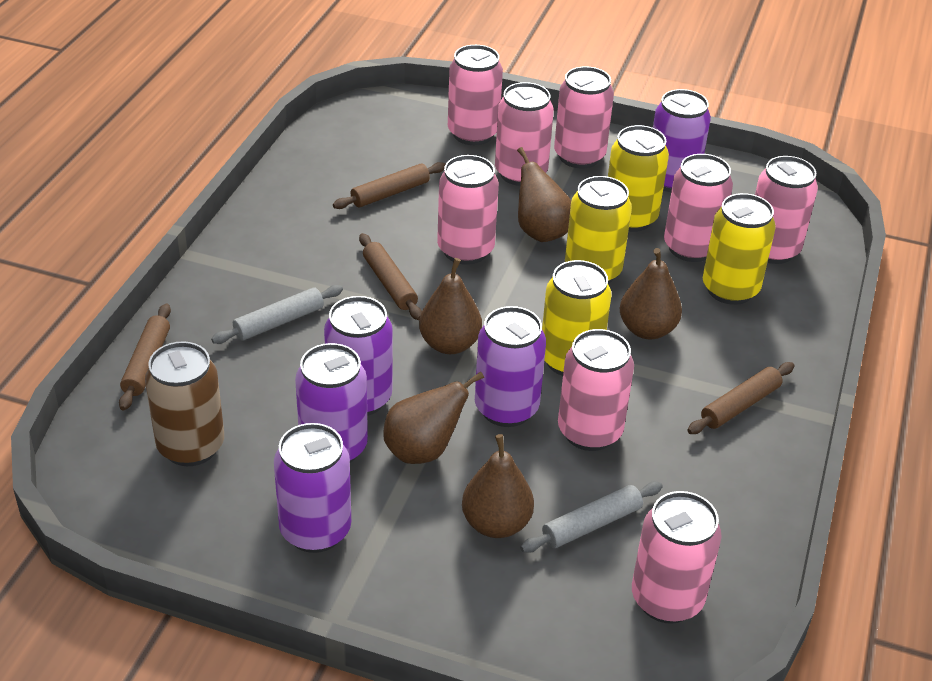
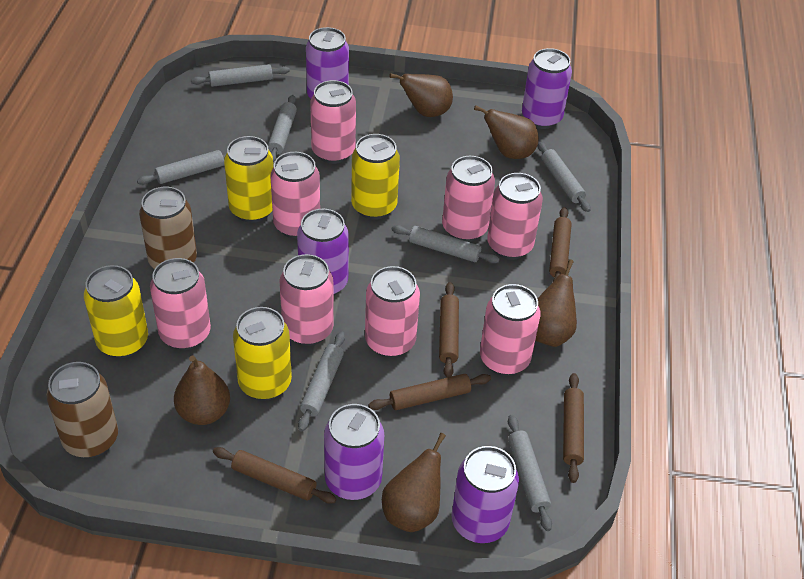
brown can: 1 -> 2
brown rolling pin: 4 -> 5
grey rolling pin: 2 -> 7

